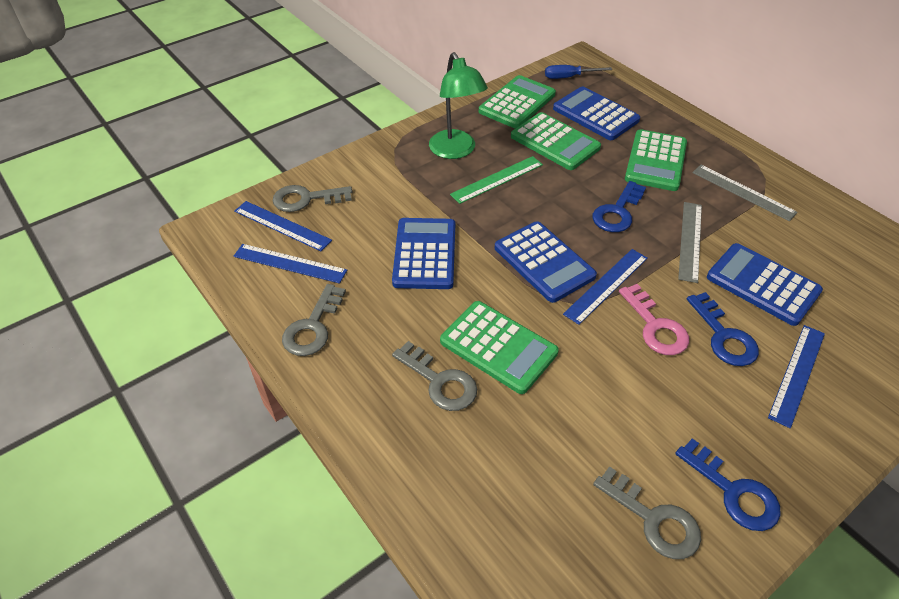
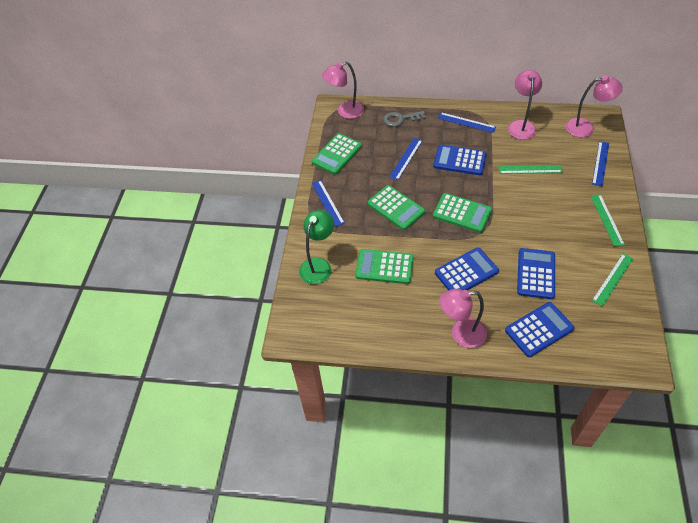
blue key: 3 -> 0
blue screwdriver: 1 -> 0
green ruler: 1 -> 3
grey key: 4 -> 1
grey ruler: 2 -> 0
pink key: 1 -> 0
pink lamp: 0 -> 4

